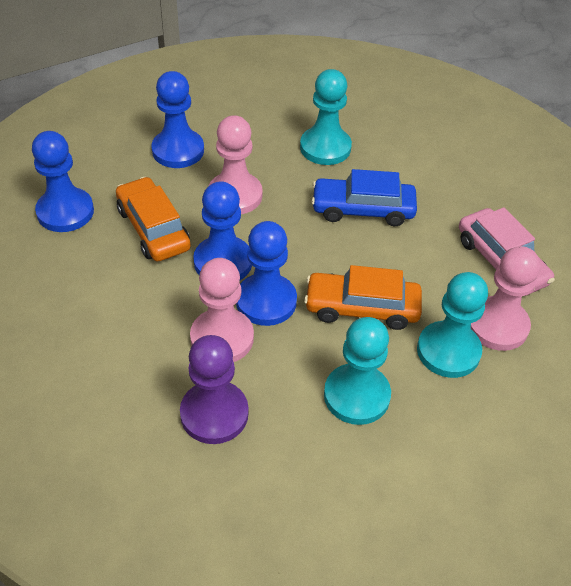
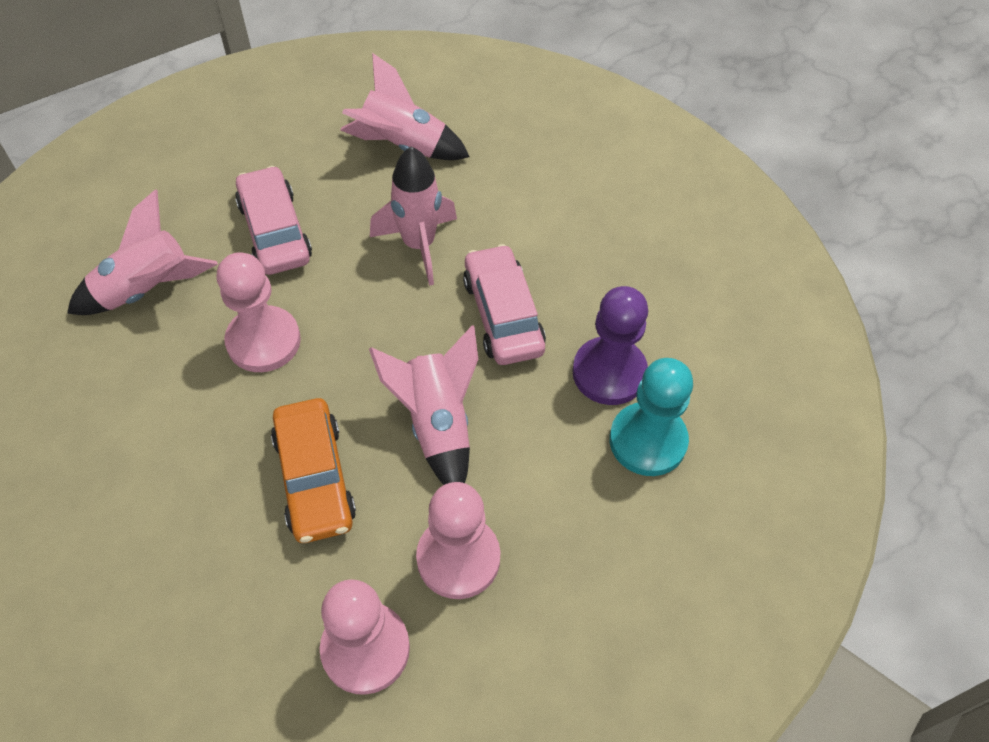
blue car: 1 -> 0
blue pawn: 4 -> 0
orange car: 2 -> 1
pink car: 1 -> 2
pink rocket: 0 -> 4
turquoise pawn: 3 -> 1

